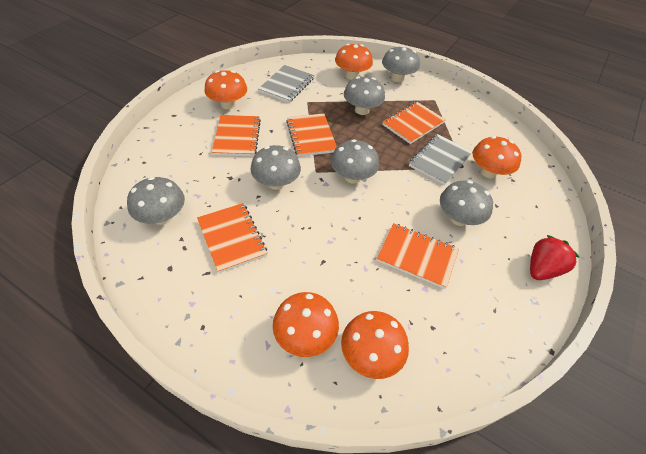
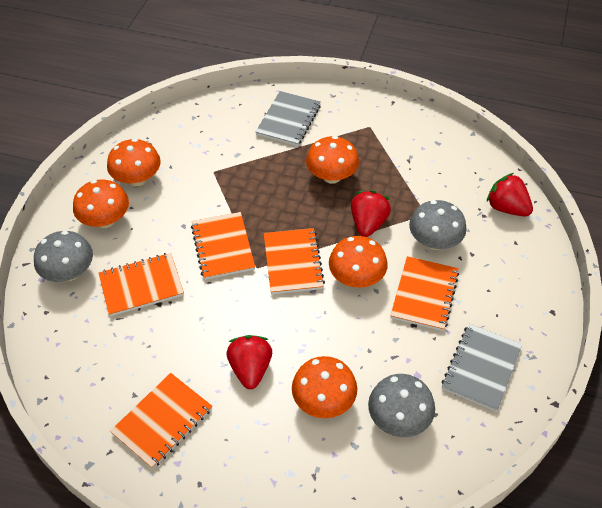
grey mushroom: 6 -> 3
red strawberry: 1 -> 3

